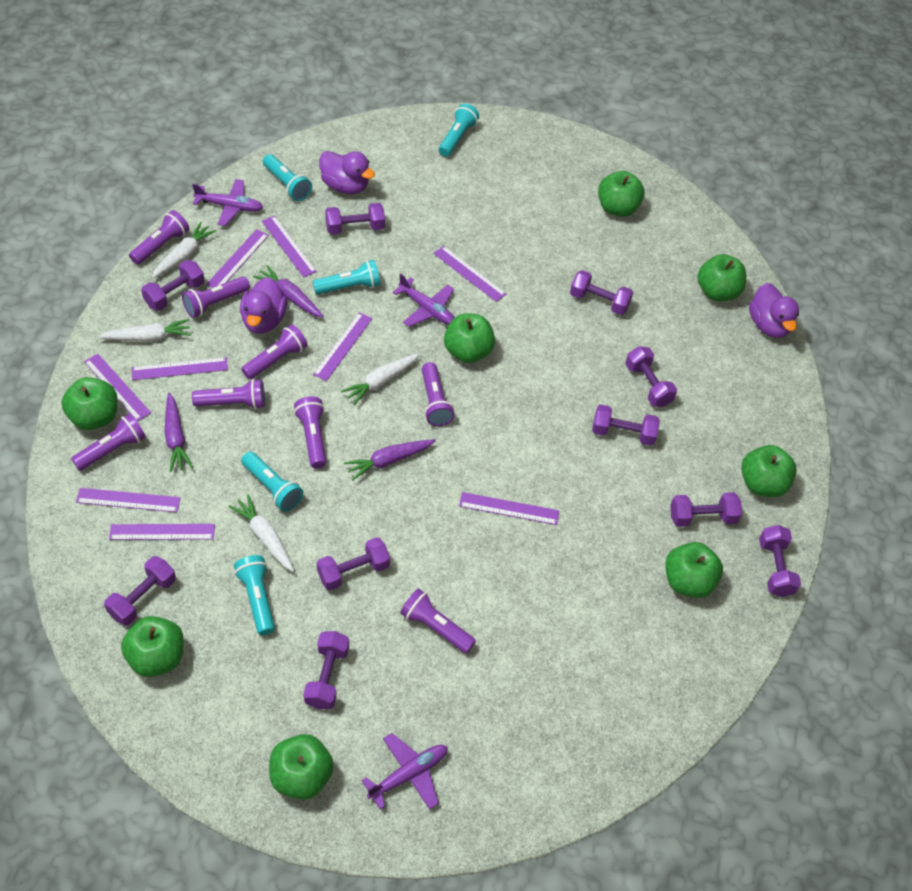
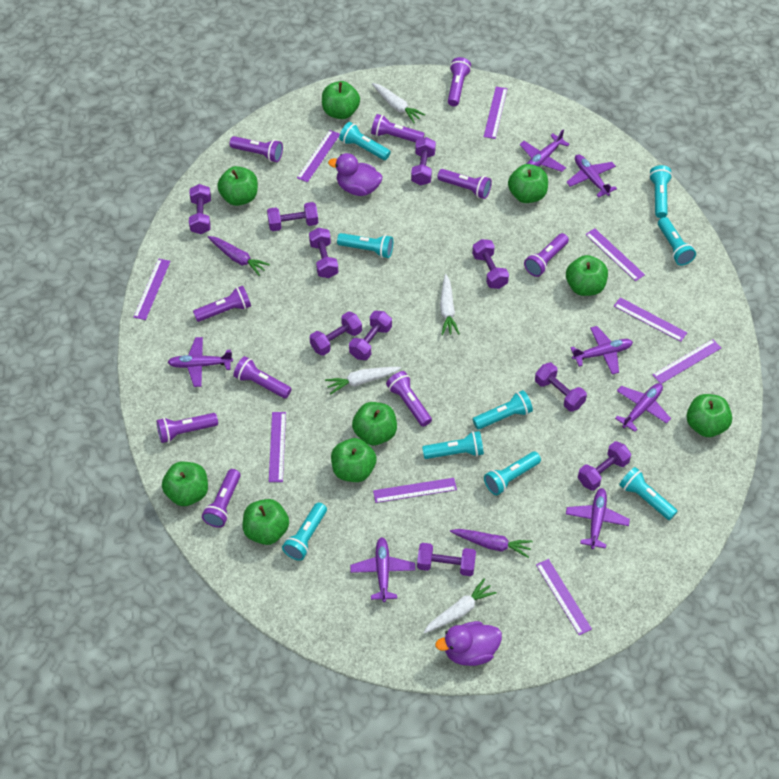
green apple: 8 -> 9
purple carrot: 3 -> 2
purple duck: 3 -> 2
purple flashlight: 8 -> 10
purple plane: 3 -> 7
turquoise flashlight: 5 -> 9

